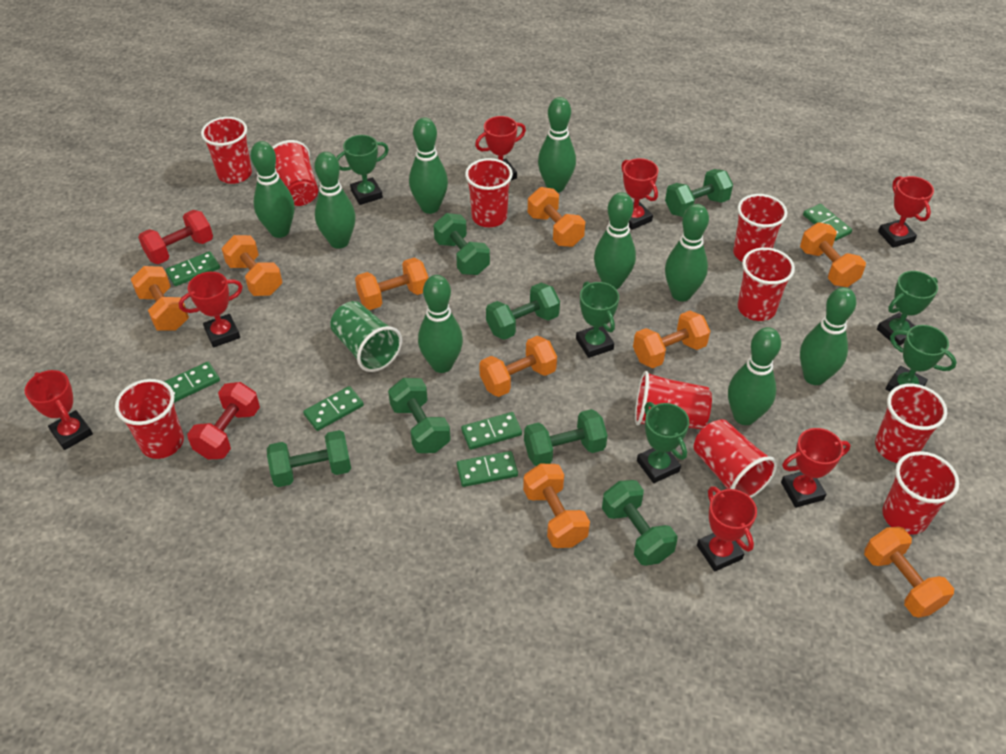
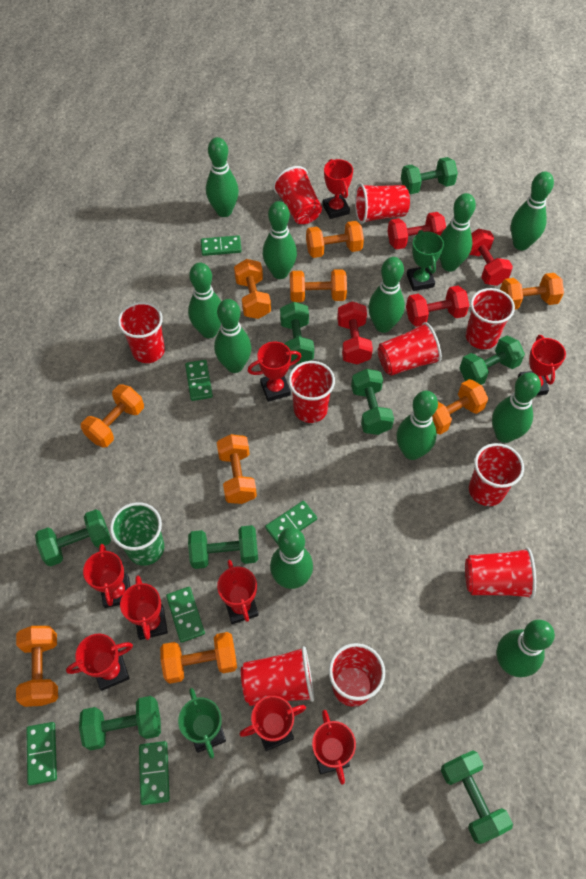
green bowling pin: 9 -> 11
green dumbbell: 7 -> 8
green trophy: 5 -> 2
red dumbbell: 2 -> 4
red trophy: 7 -> 9

